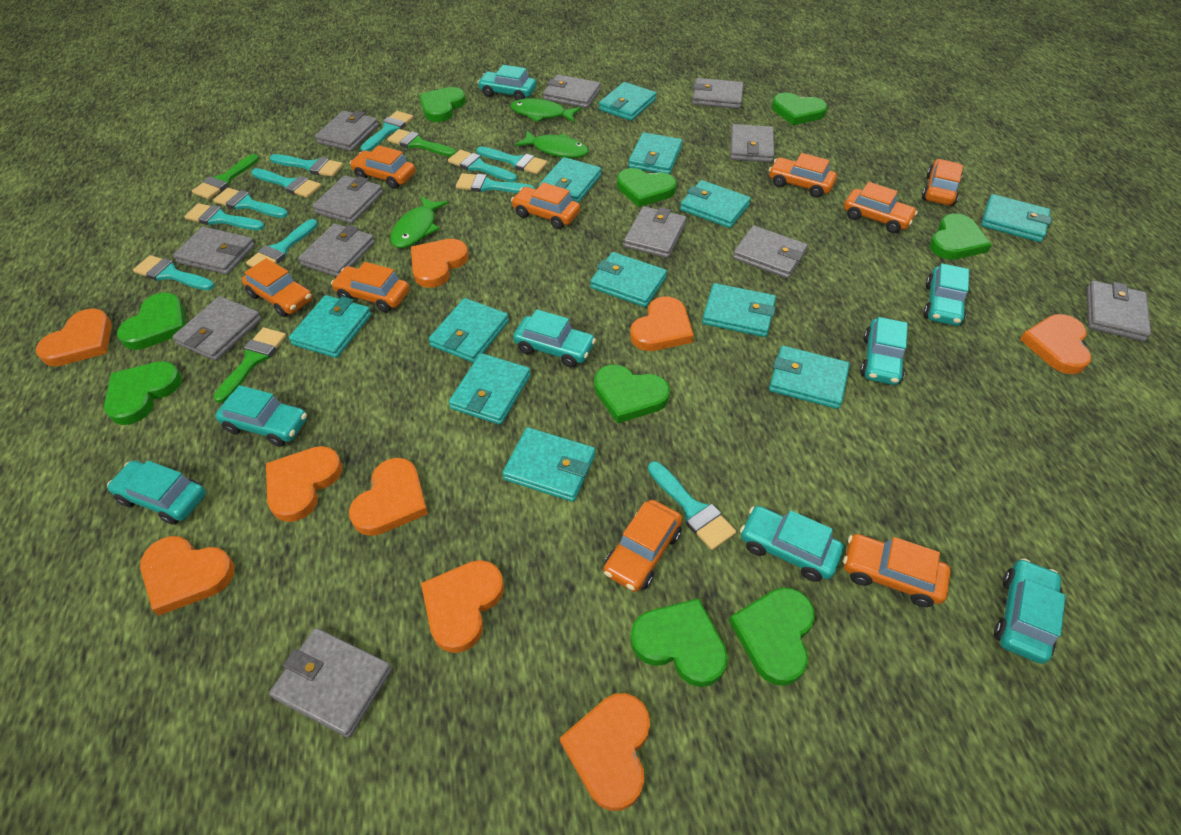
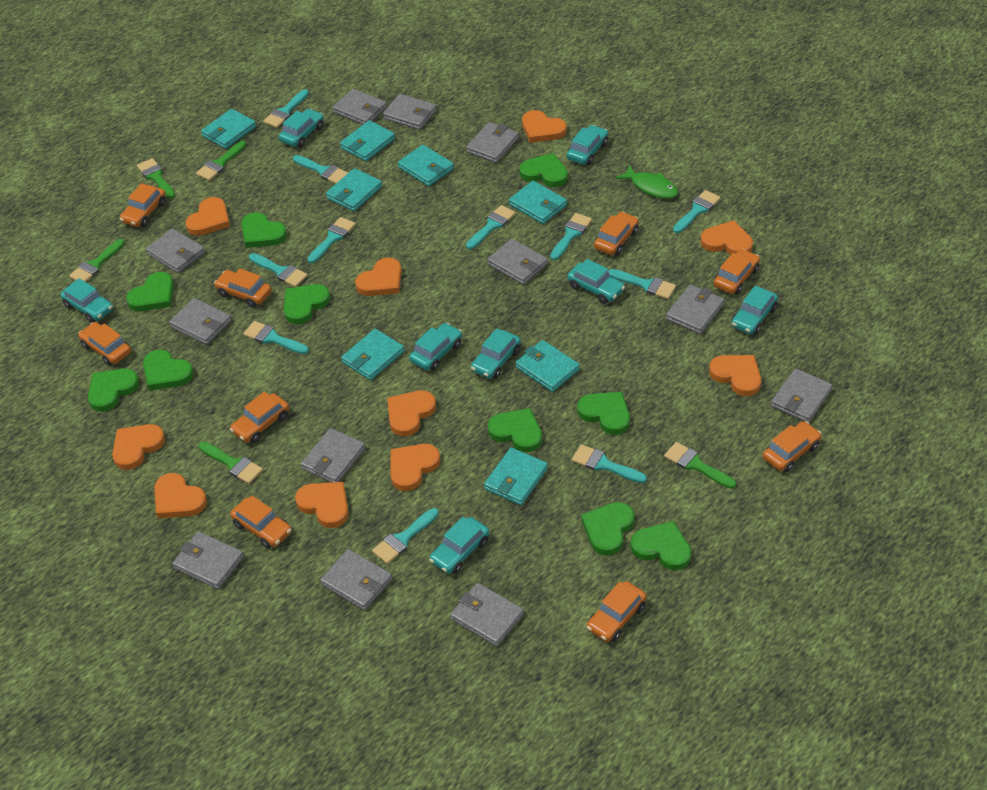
green brush: 3 -> 5
green fish: 3 -> 1
green heart: 9 -> 10
orange heart: 9 -> 10
turquoise wallet: 12 -> 8

